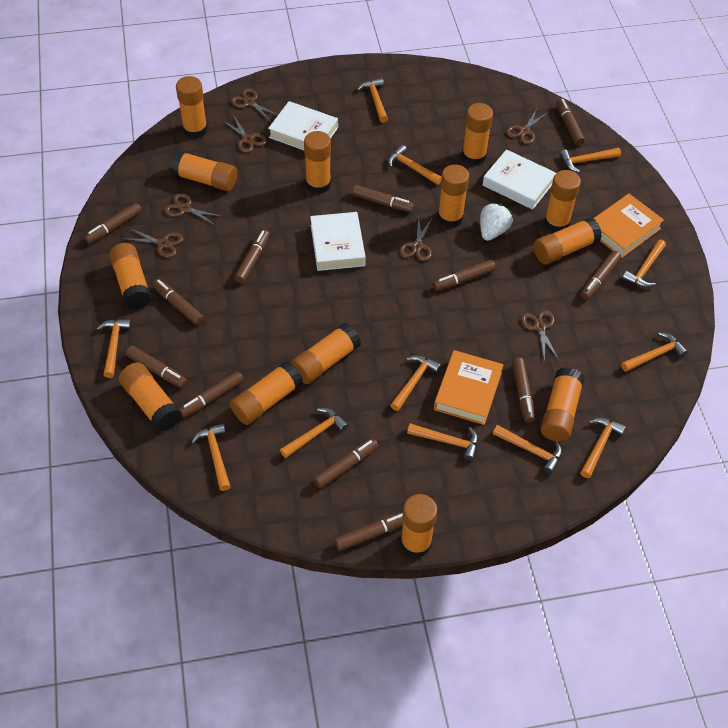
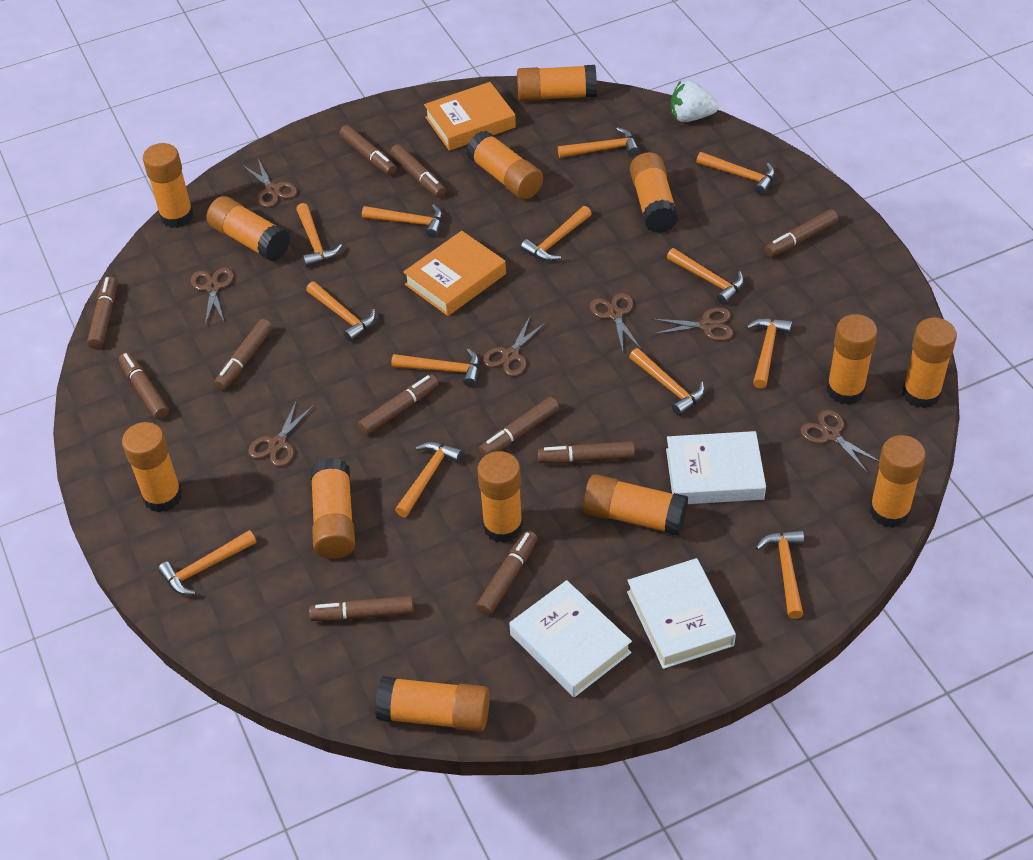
brown marker: 12 -> 11
orange hammer: 12 -> 13

